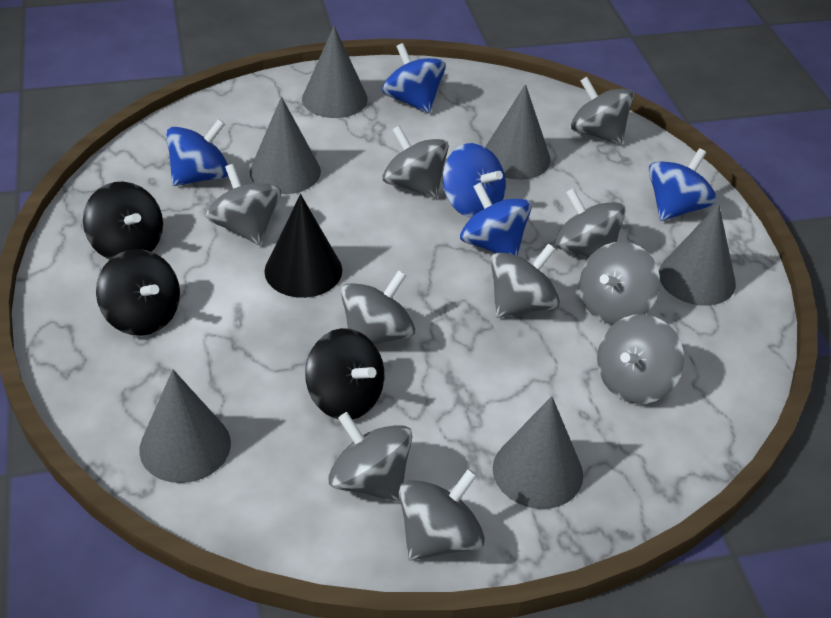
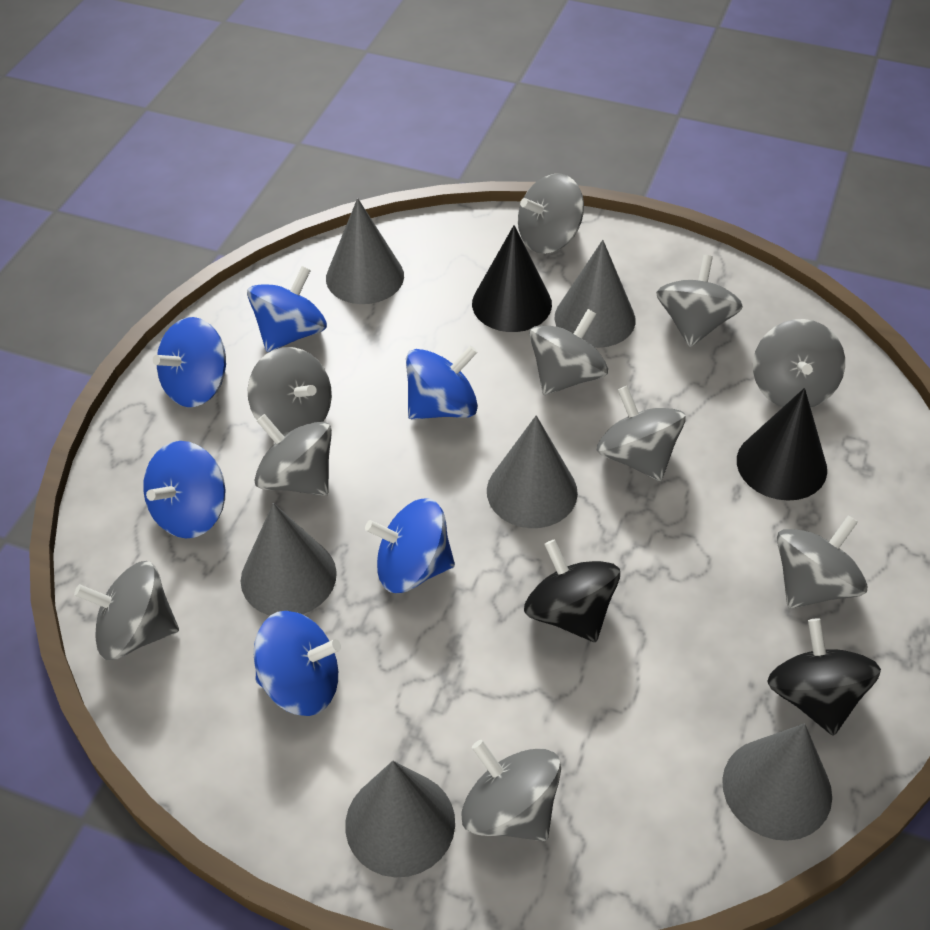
black cone: 1 -> 2
black spinning top: 3 -> 2
blue spinning top: 5 -> 6

